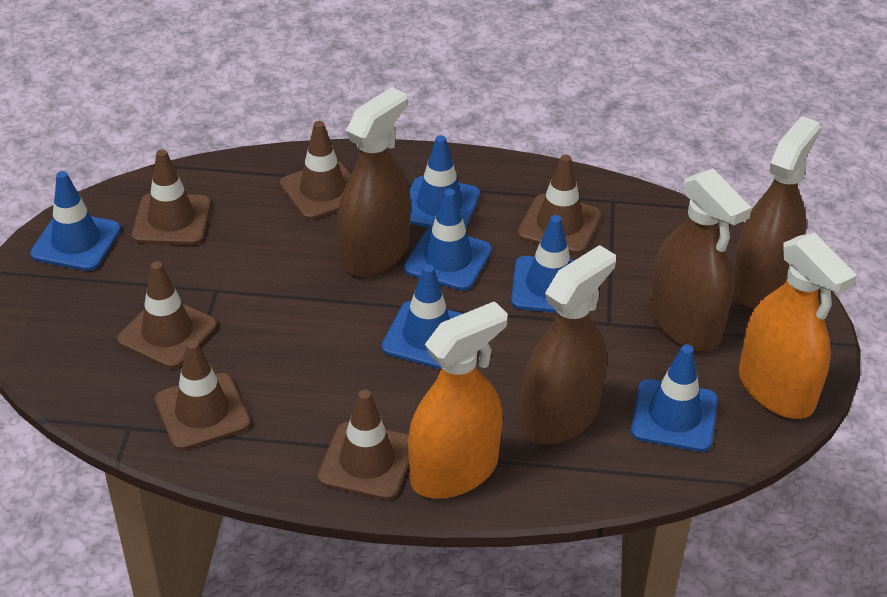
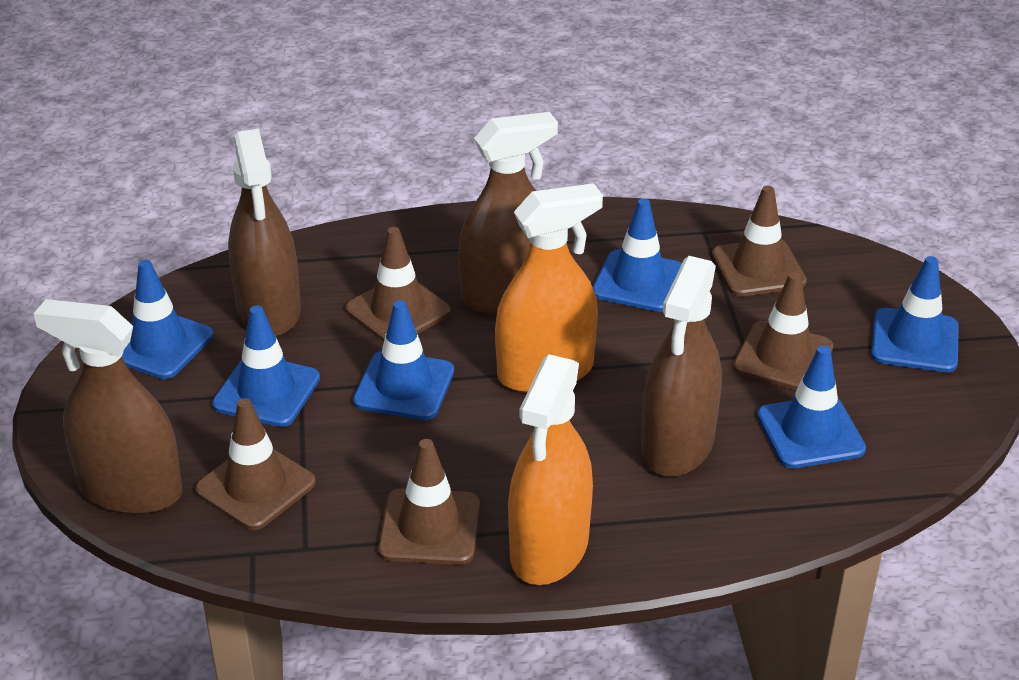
brown traffic cone: 6 -> 5

